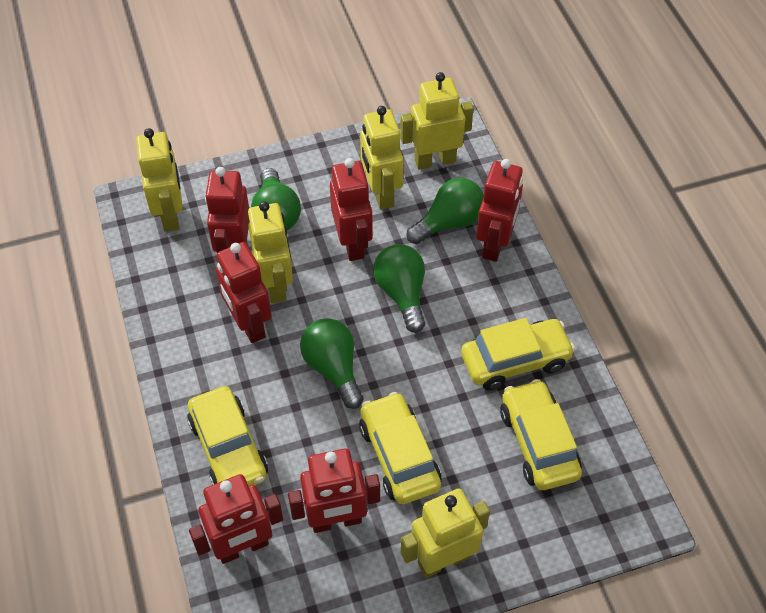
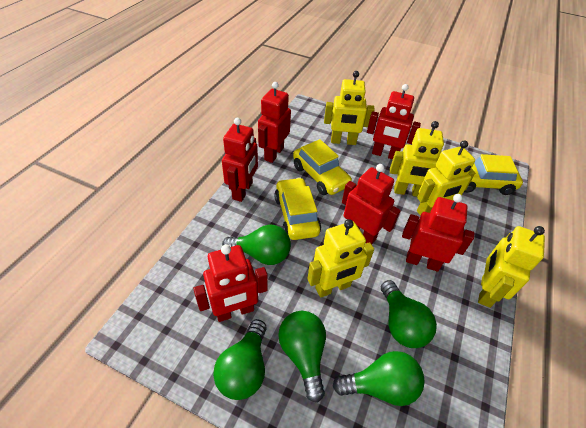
green light bulb: 4 -> 5
yellow car: 4 -> 3

